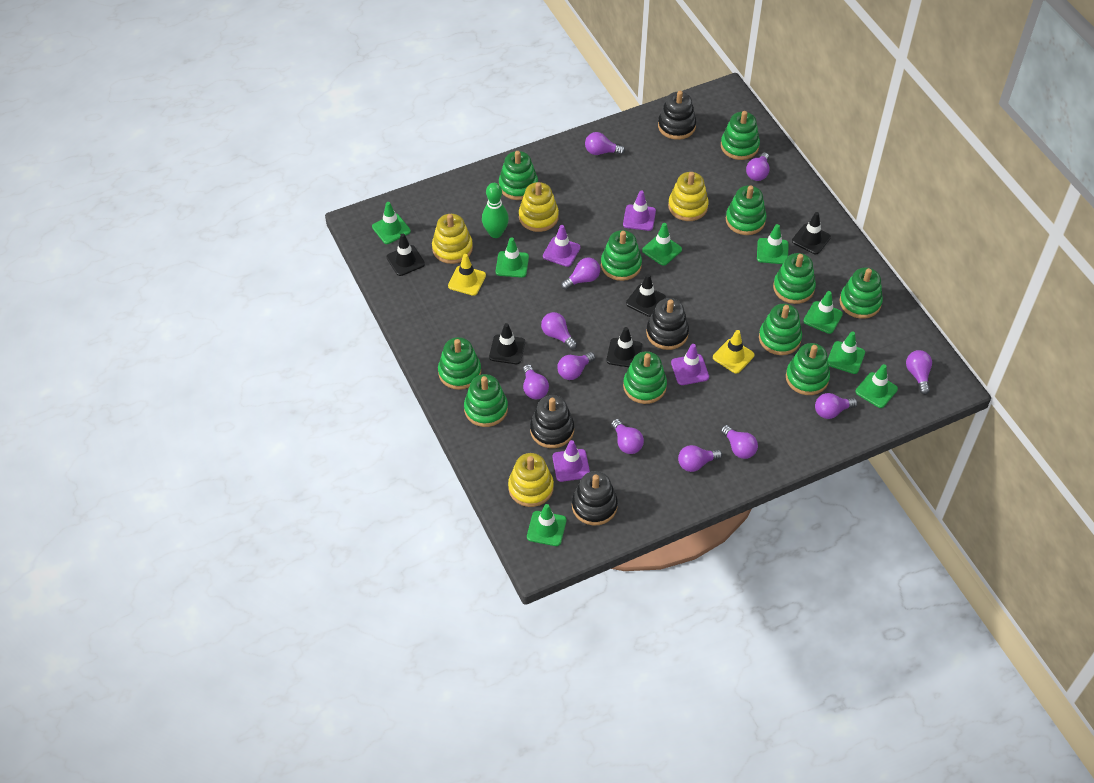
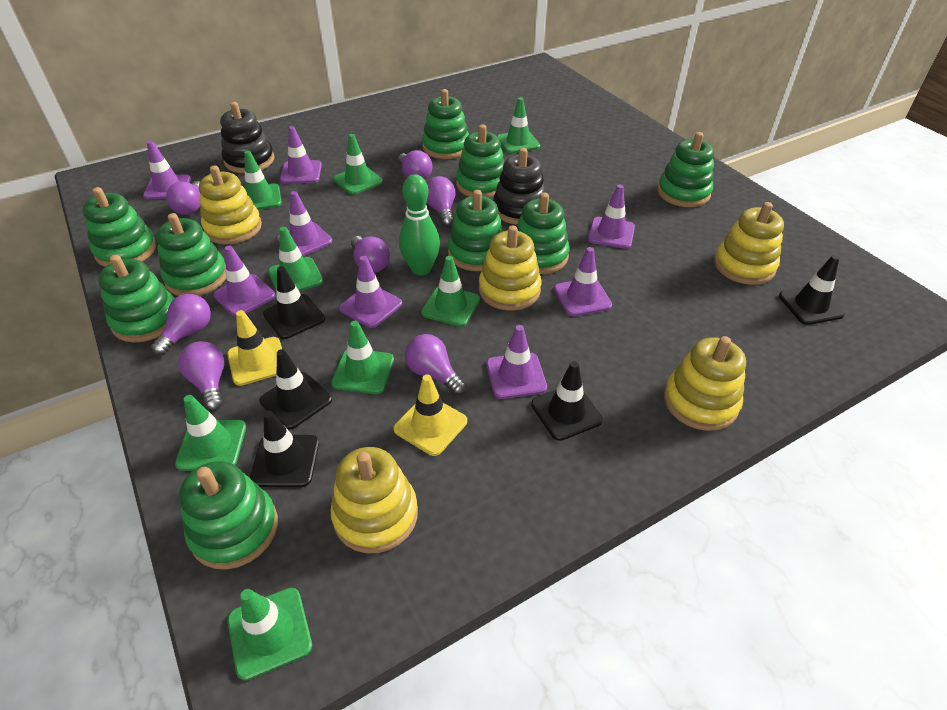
black stacking toy: 4 -> 2
green stacking toy: 11 -> 9
purple light bulb: 11 -> 7
purple traffic cone: 4 -> 8
yellow stacking toy: 4 -> 5

